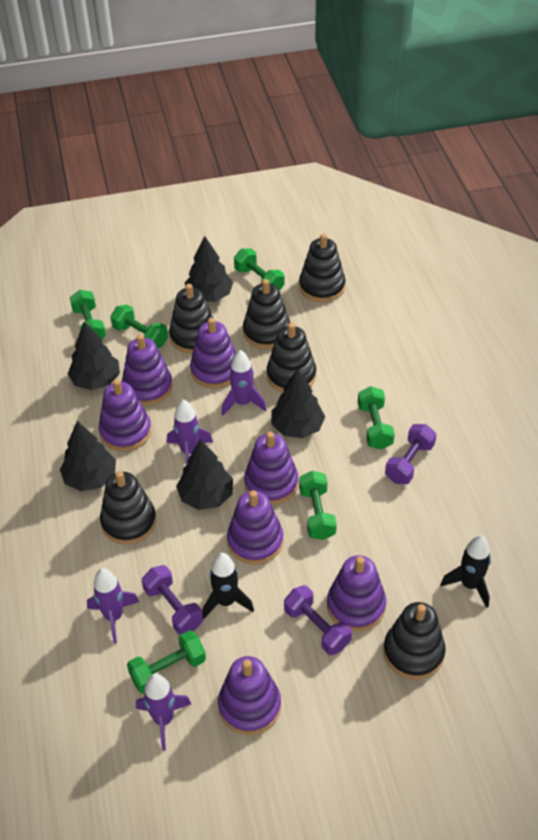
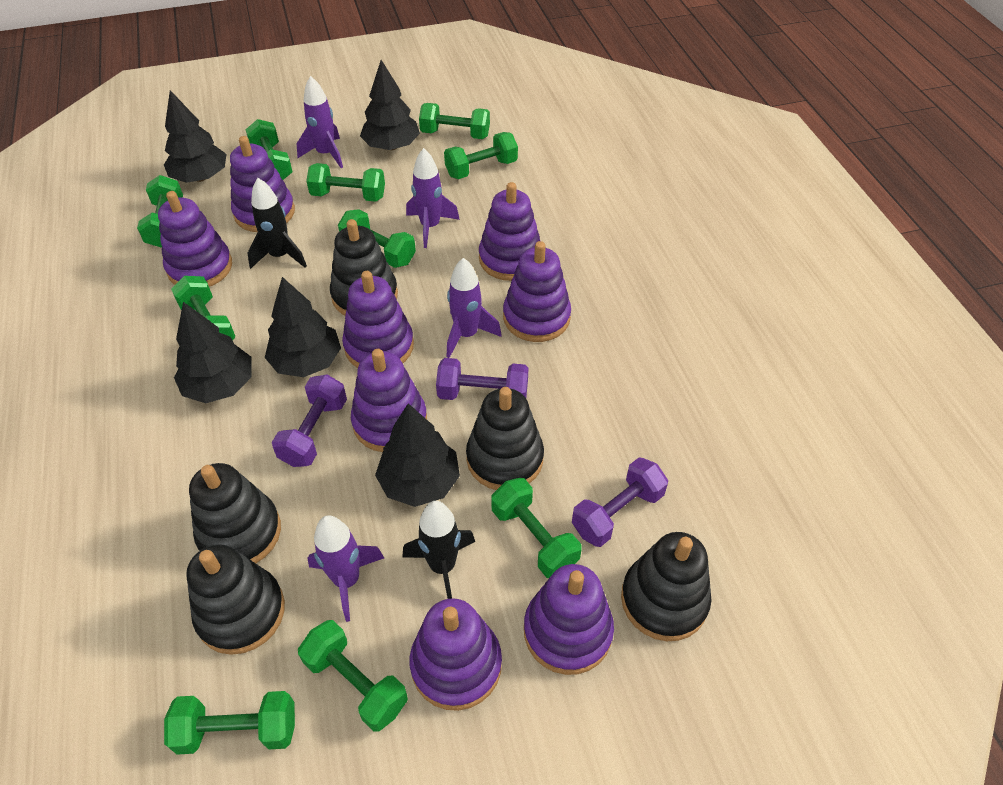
black stacking toy: 6 -> 5
green dumbbell: 6 -> 10
purple stacking toy: 7 -> 8

